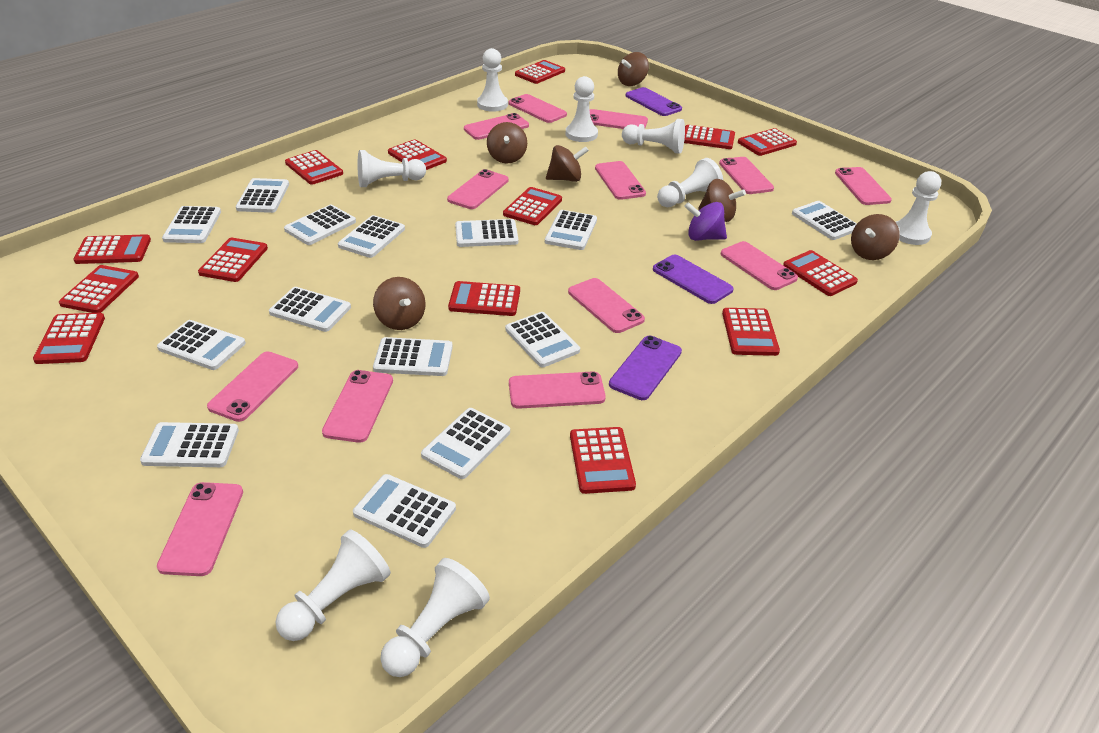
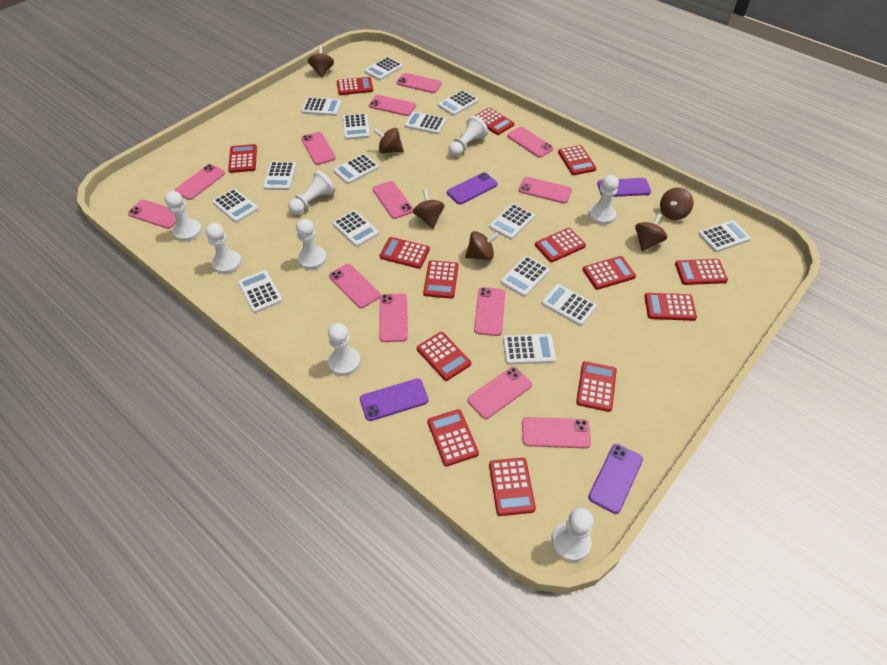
purple phone: 3 -> 4
purple spinning top: 1 -> 0
white calculator: 14 -> 15

